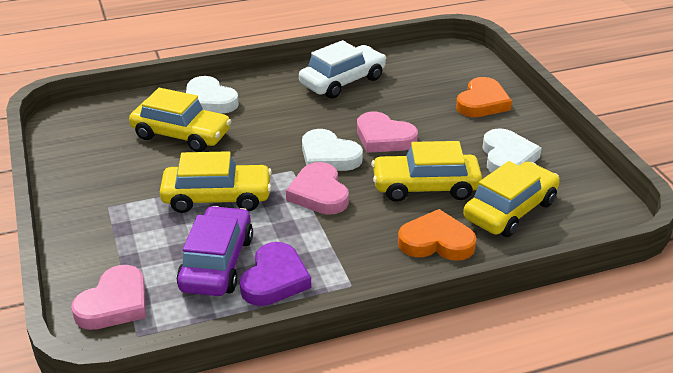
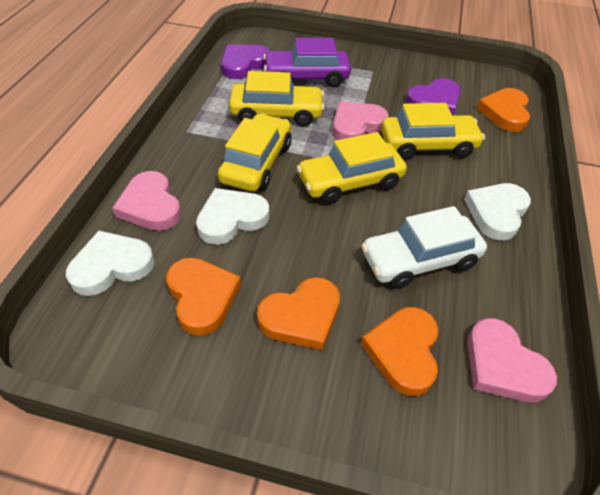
orange heart: 2 -> 4
purple heart: 1 -> 2

